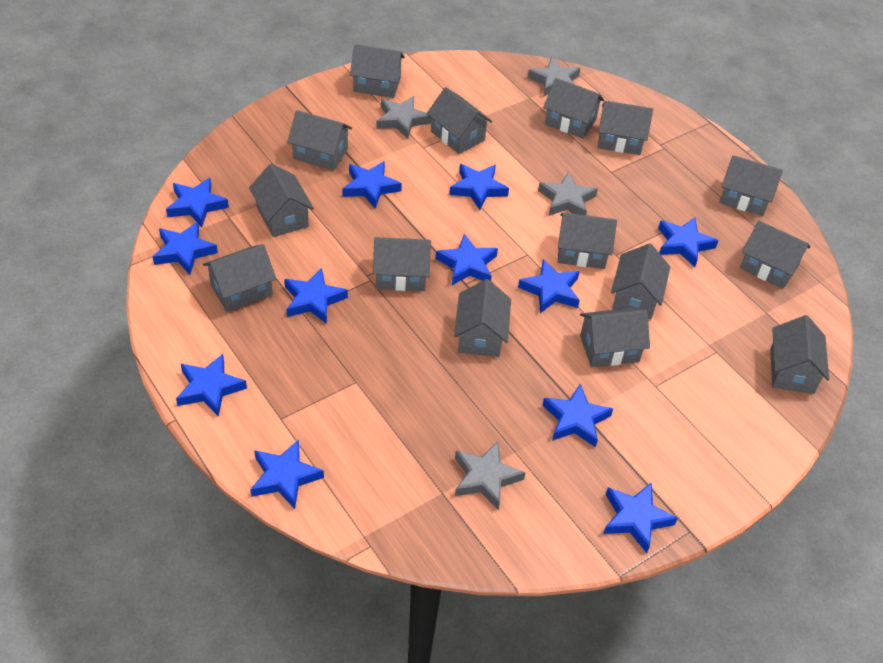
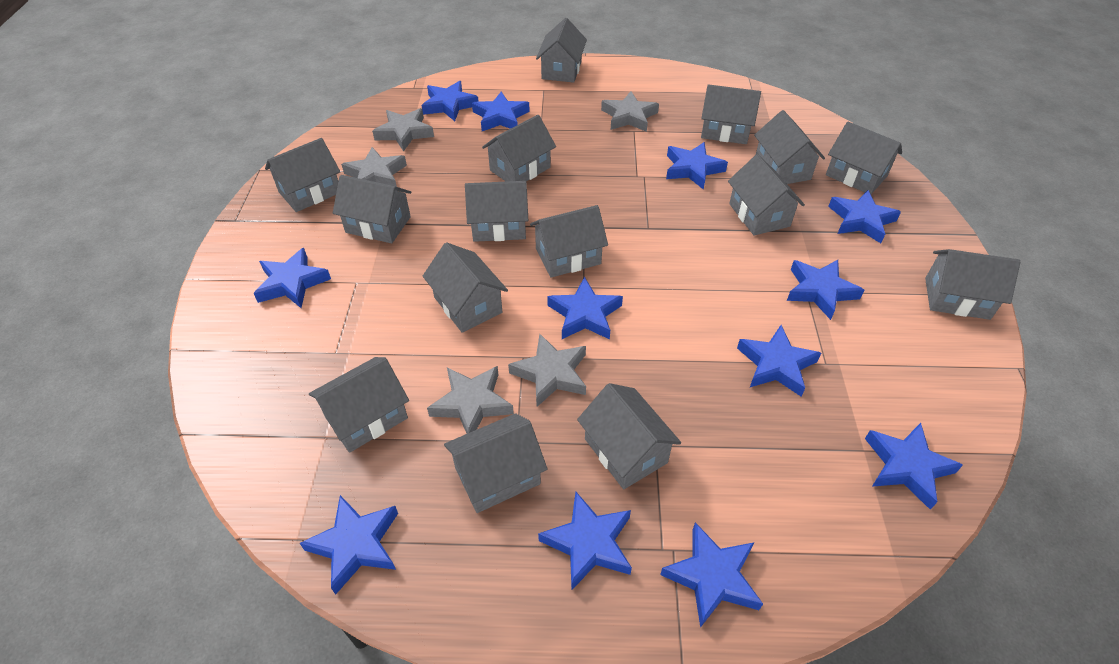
grey star: 4 -> 5

